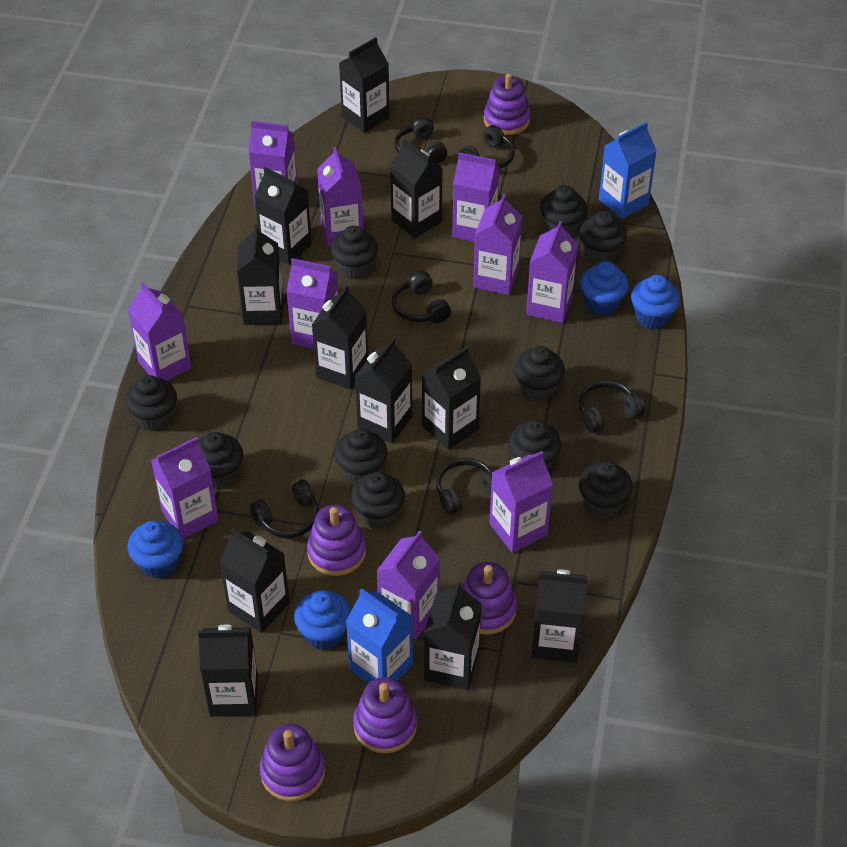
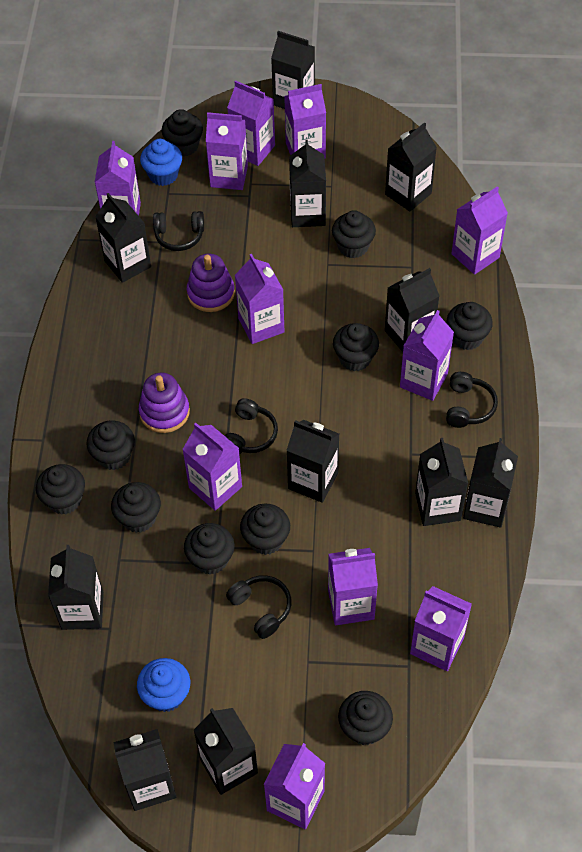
black headphones: 6 -> 4
blue carton: 2 -> 0
blue cupcake: 4 -> 2
purple carton: 10 -> 11
purple stacking toy: 5 -> 2

